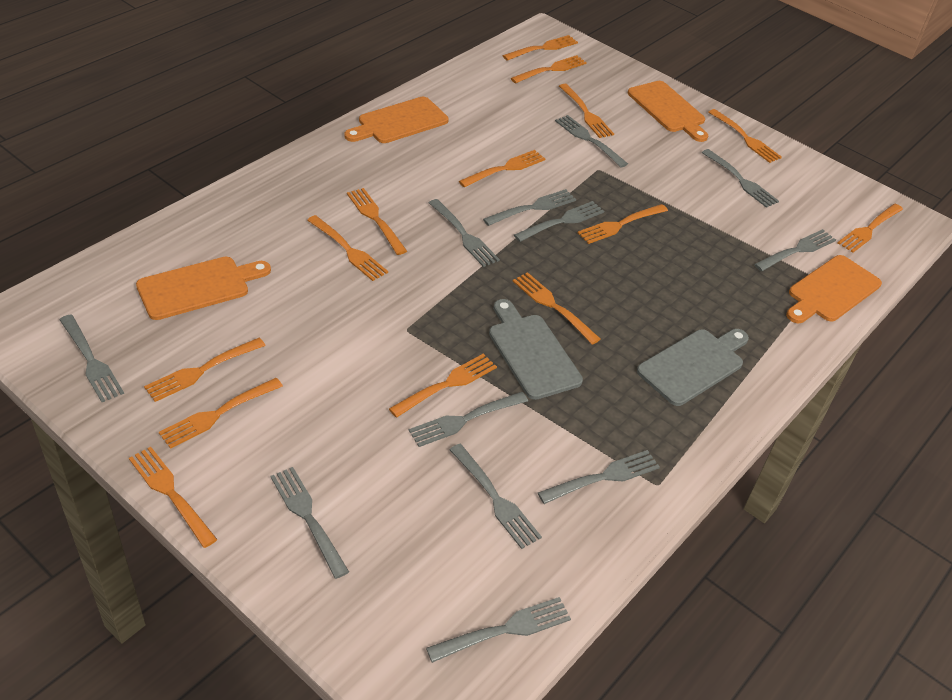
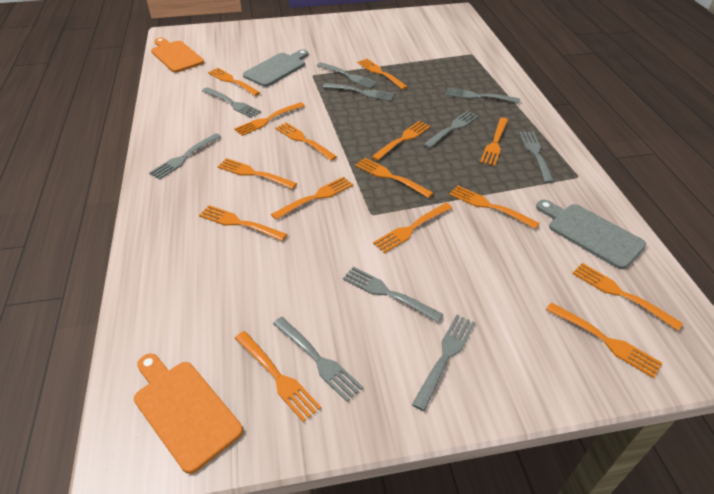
grey fork: 12 -> 10
orange cutting board: 4 -> 2
orange fork: 14 -> 15

